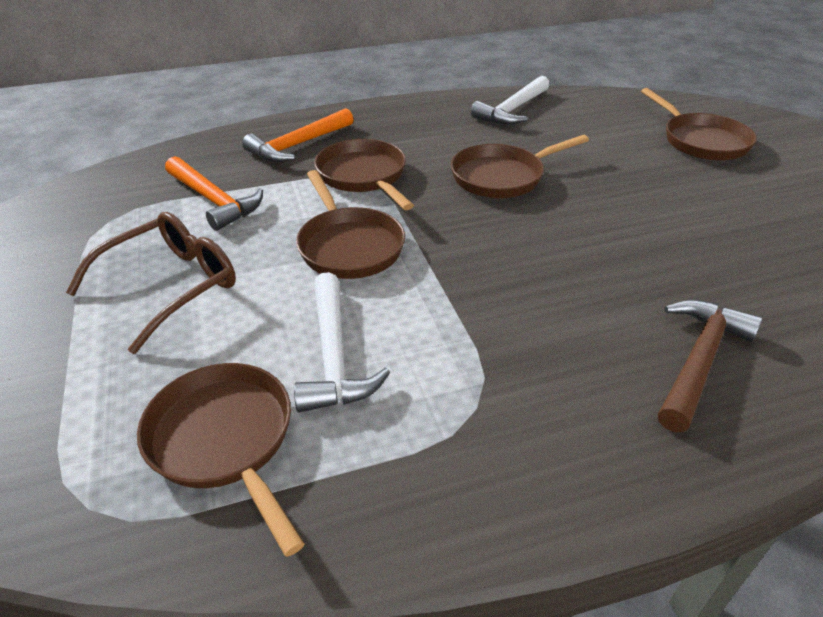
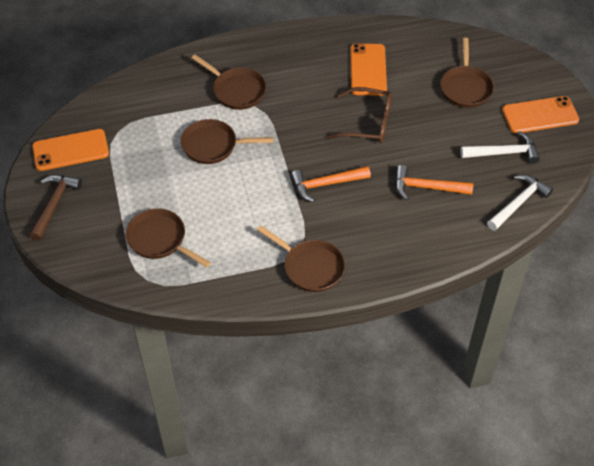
orange phone: 0 -> 3

